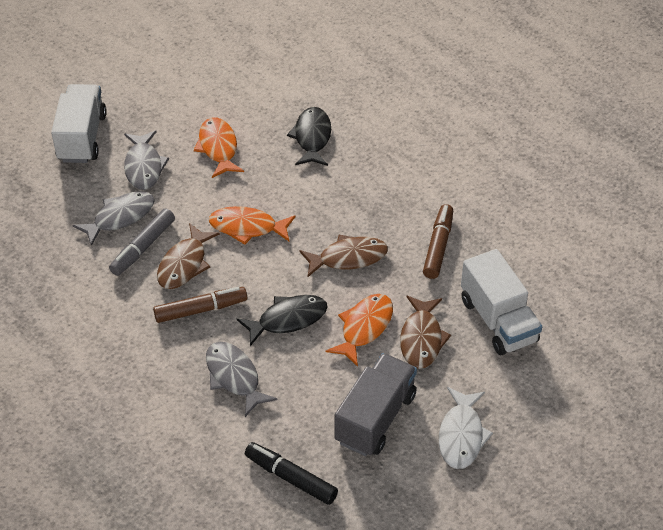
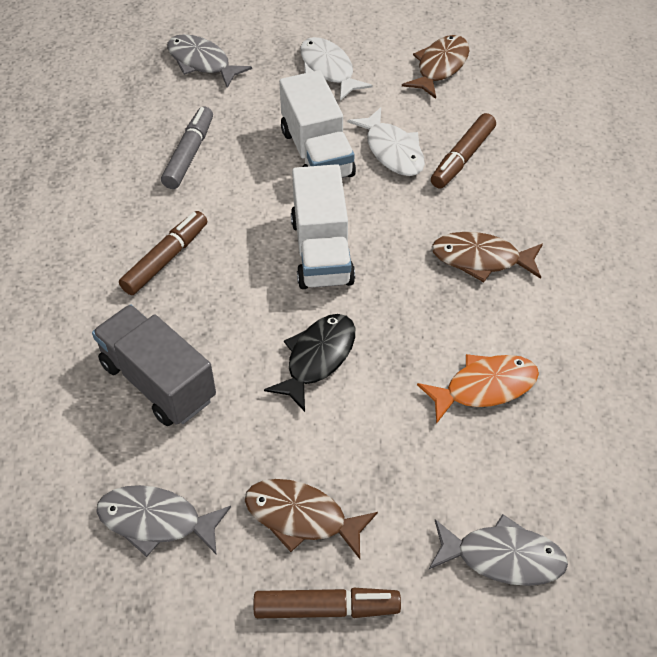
black fish: 2 -> 1
black marker: 1 -> 0
brown marker: 2 -> 3
orange fish: 3 -> 1
white fish: 1 -> 2

